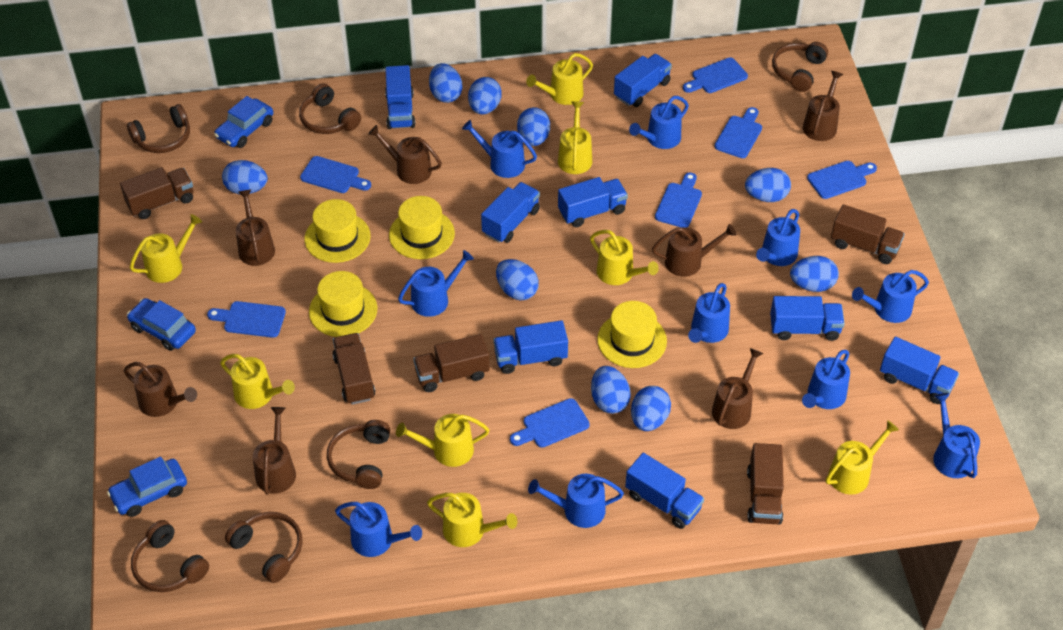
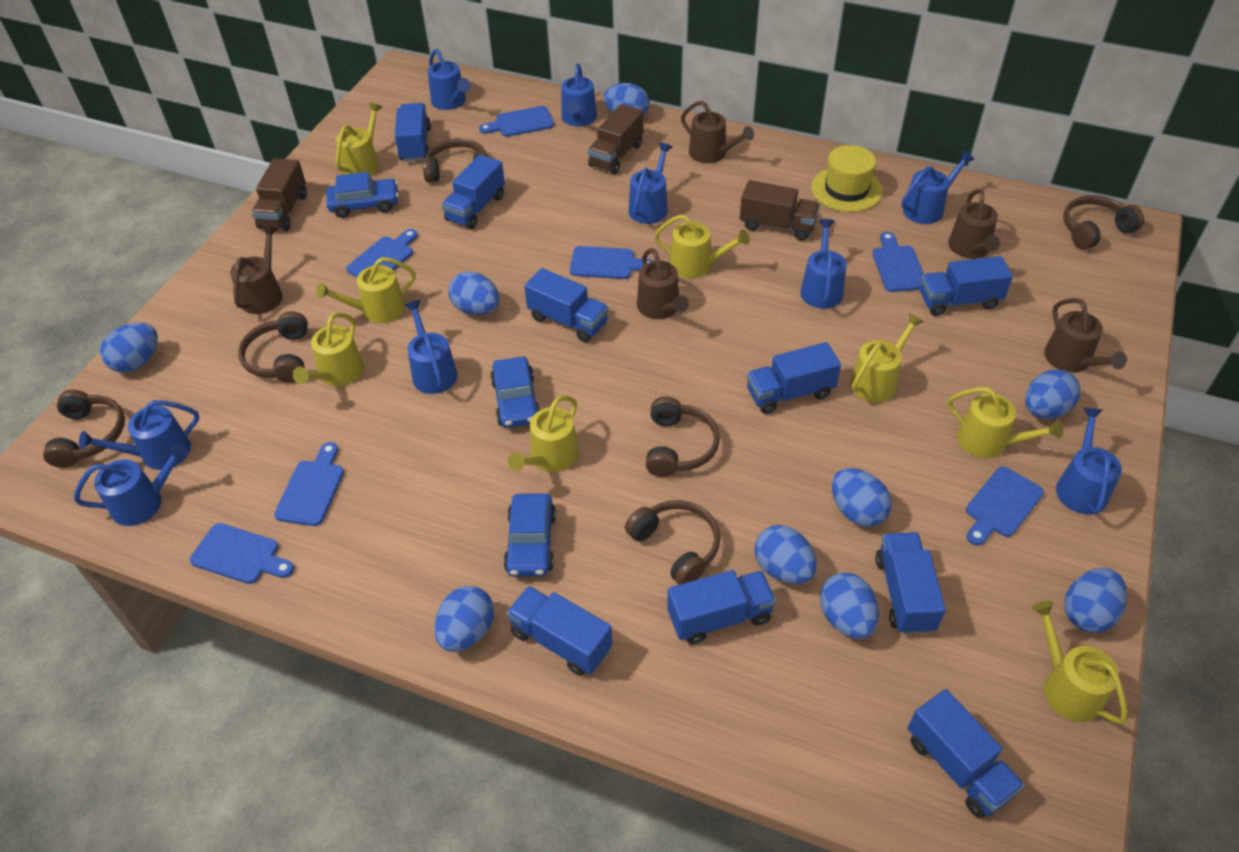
blue truck: 8 -> 9
blue watering can: 10 -> 9
brown truck: 5 -> 3
brown watering can: 7 -> 5
yellow hat: 4 -> 1

